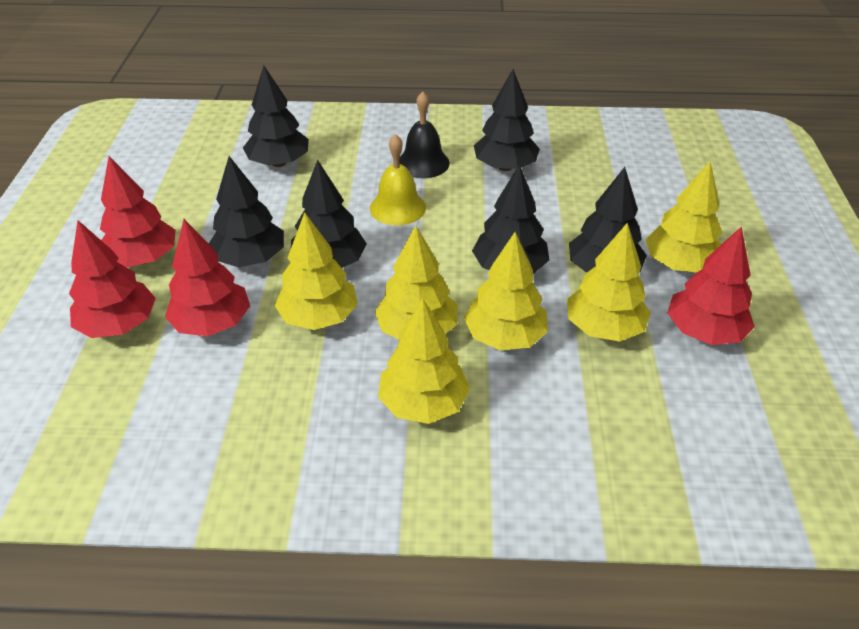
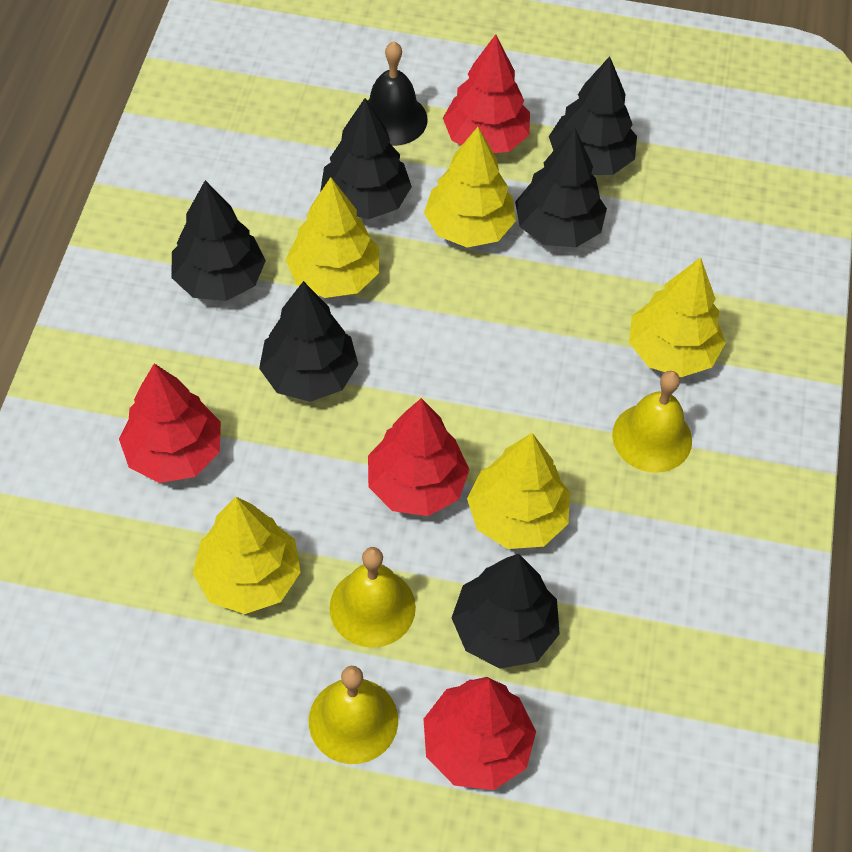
yellow bell: 1 -> 3
yellow tree: 6 -> 5

